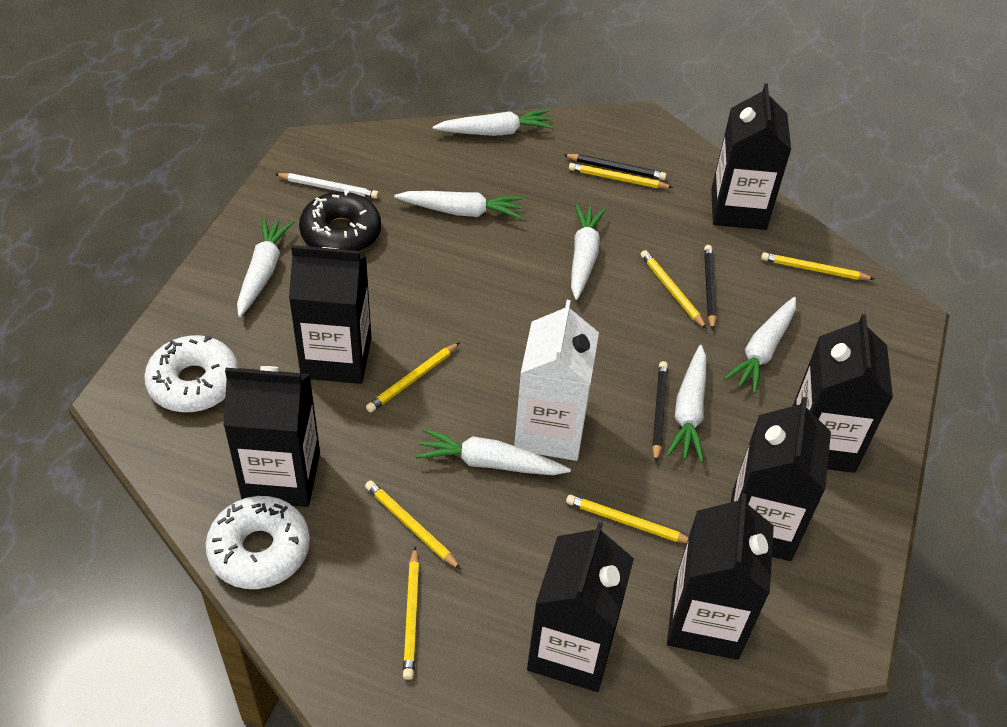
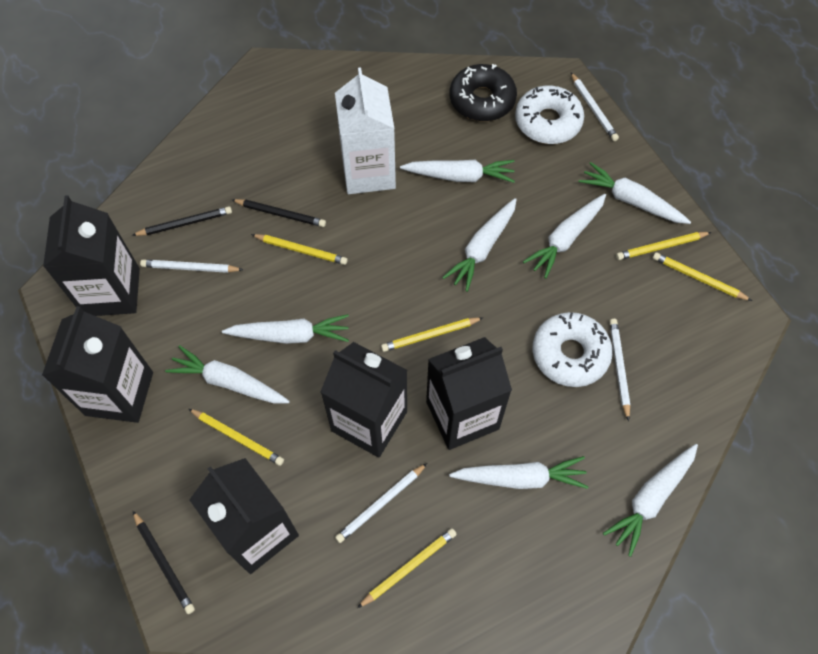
black carton: 7 -> 5
white carrot: 7 -> 8
white pencil: 1 -> 4
yellow pencil: 7 -> 6

